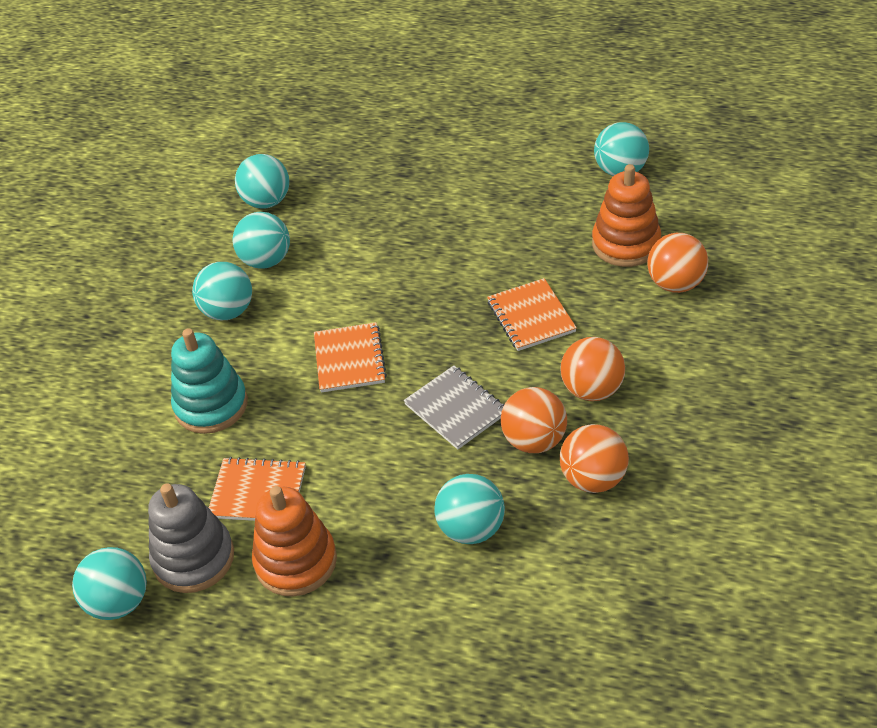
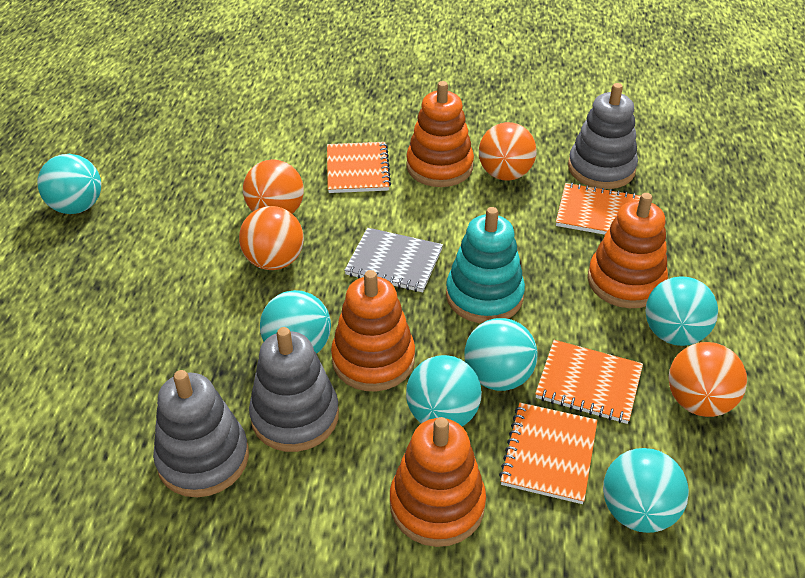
grey stacking toy: 1 -> 3
orange notebook: 3 -> 4
orange stacking toy: 2 -> 4

